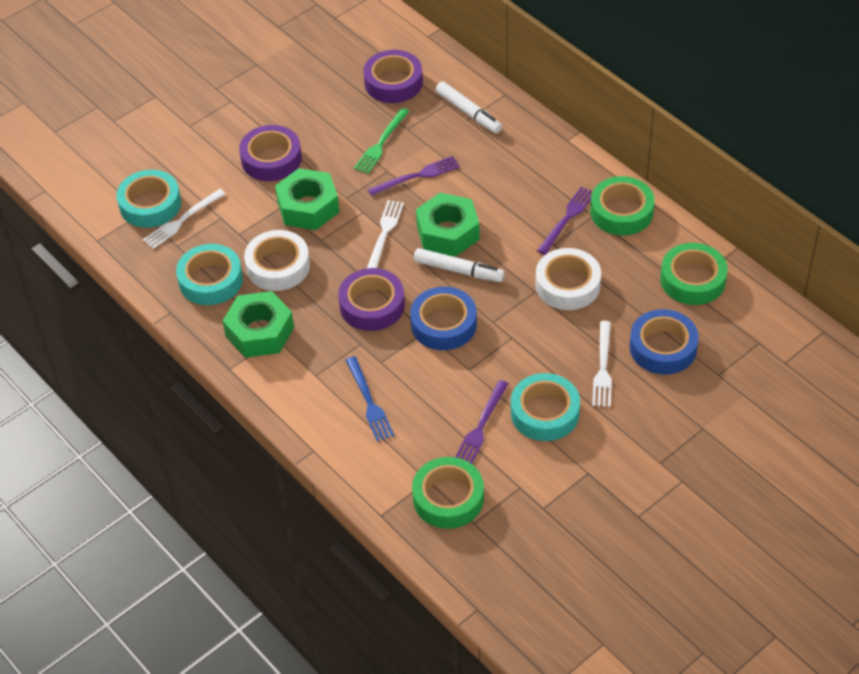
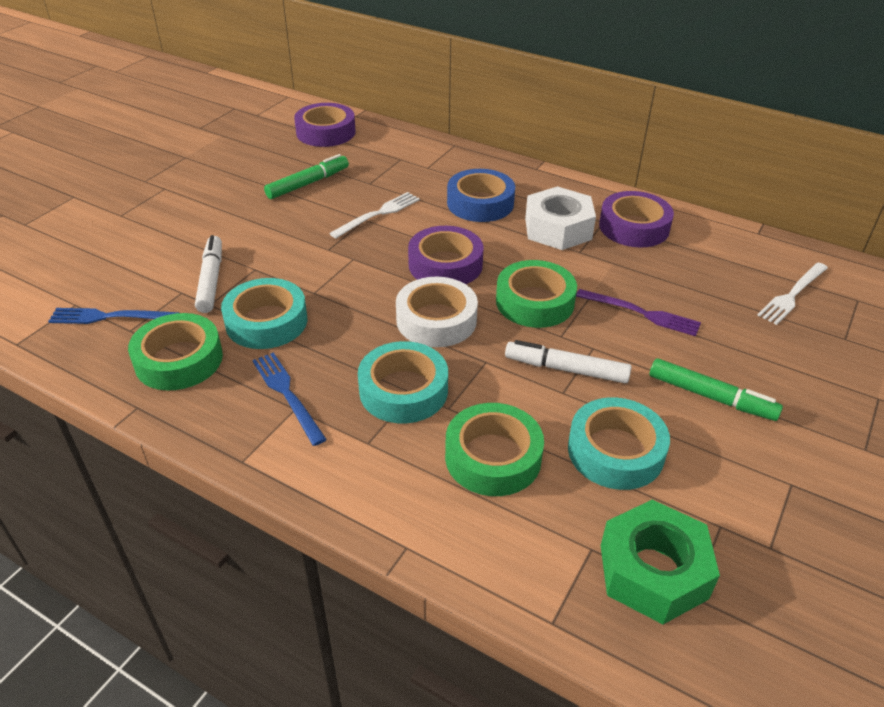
blue fork: 1 -> 2
blue tape: 2 -> 1
green fork: 1 -> 0
green marker: 0 -> 2
green nut: 3 -> 1
purple fork: 3 -> 1
white fork: 3 -> 2
white nut: 0 -> 1
white tape: 2 -> 1

